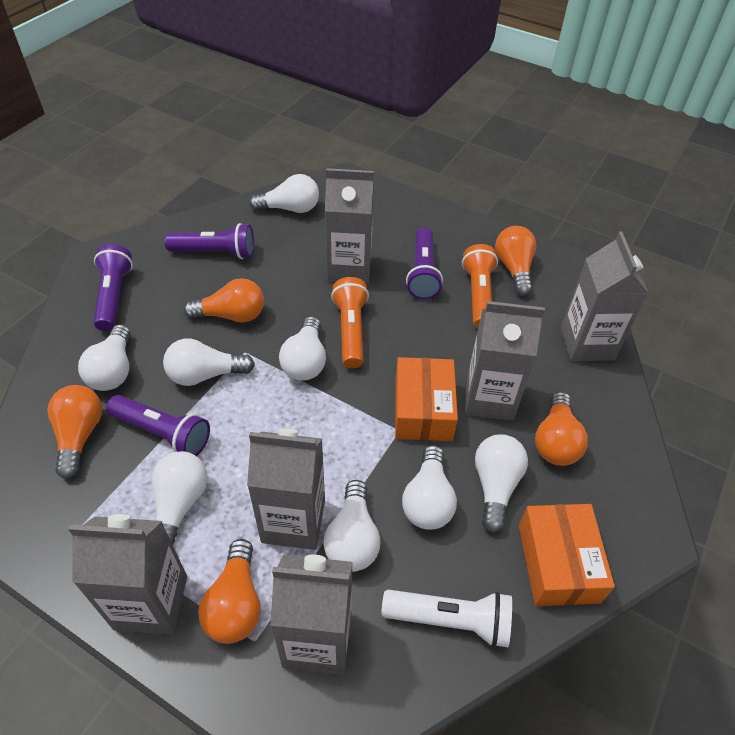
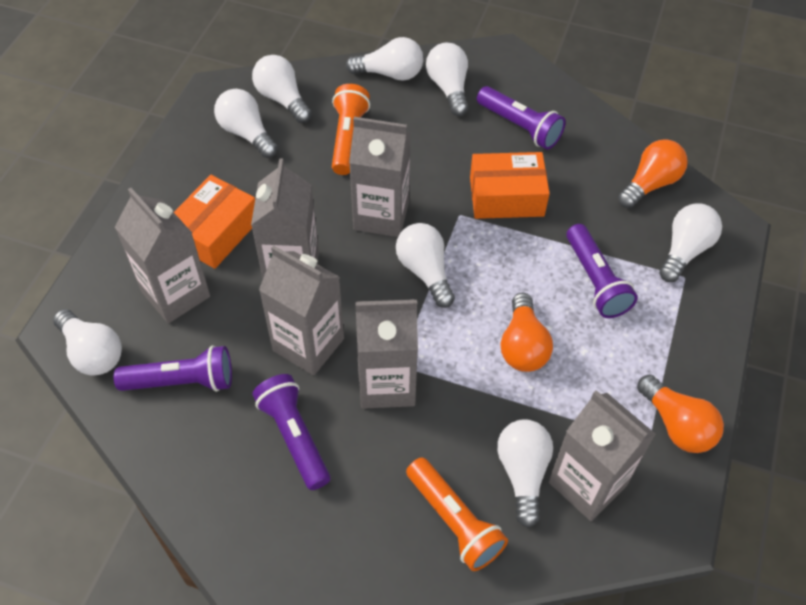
orange light bulb: 5 -> 3
white flashlight: 1 -> 0

